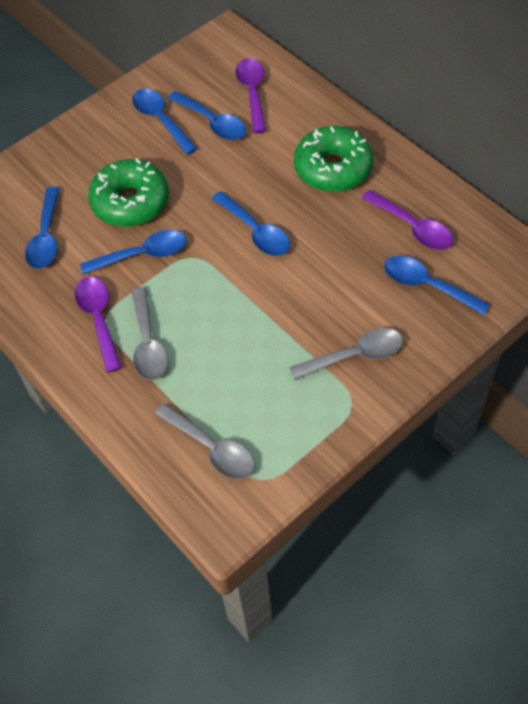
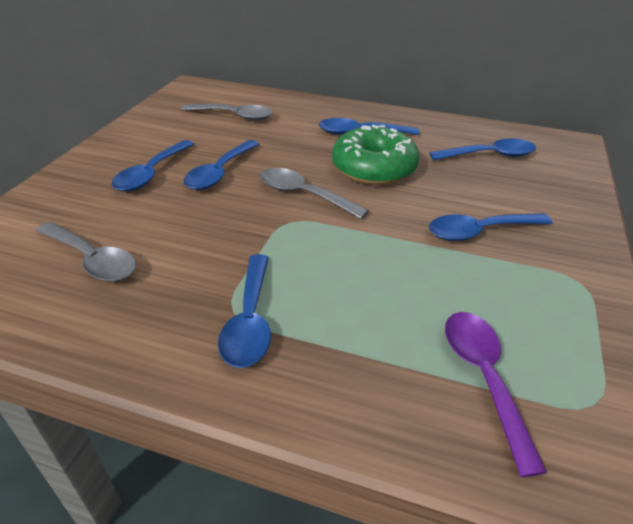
green donut: 2 -> 1
purple spoon: 3 -> 1

